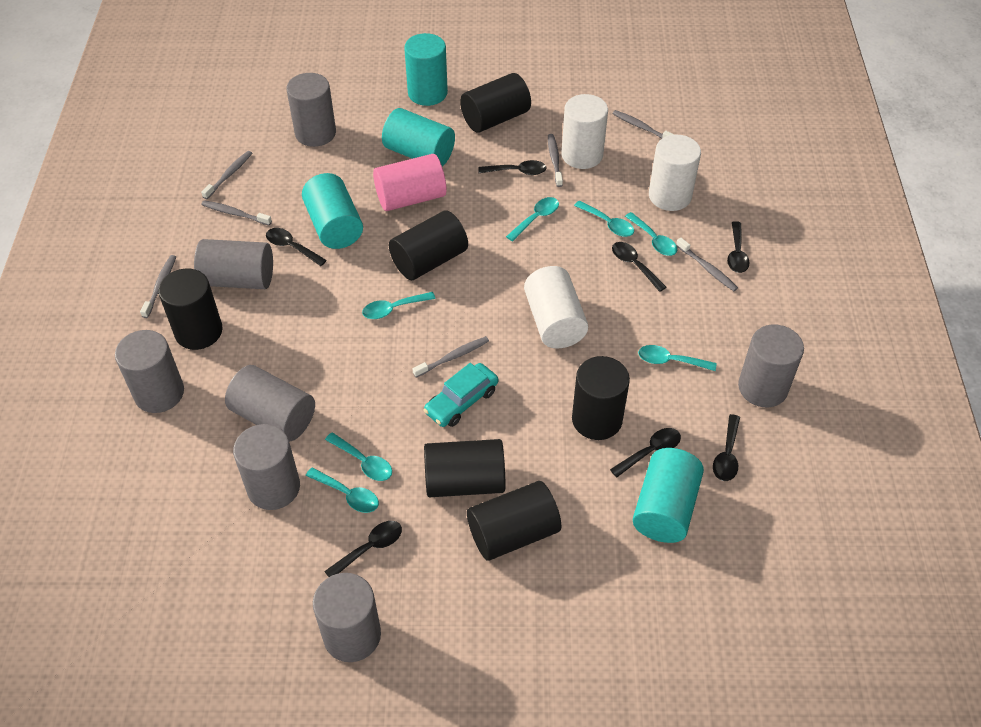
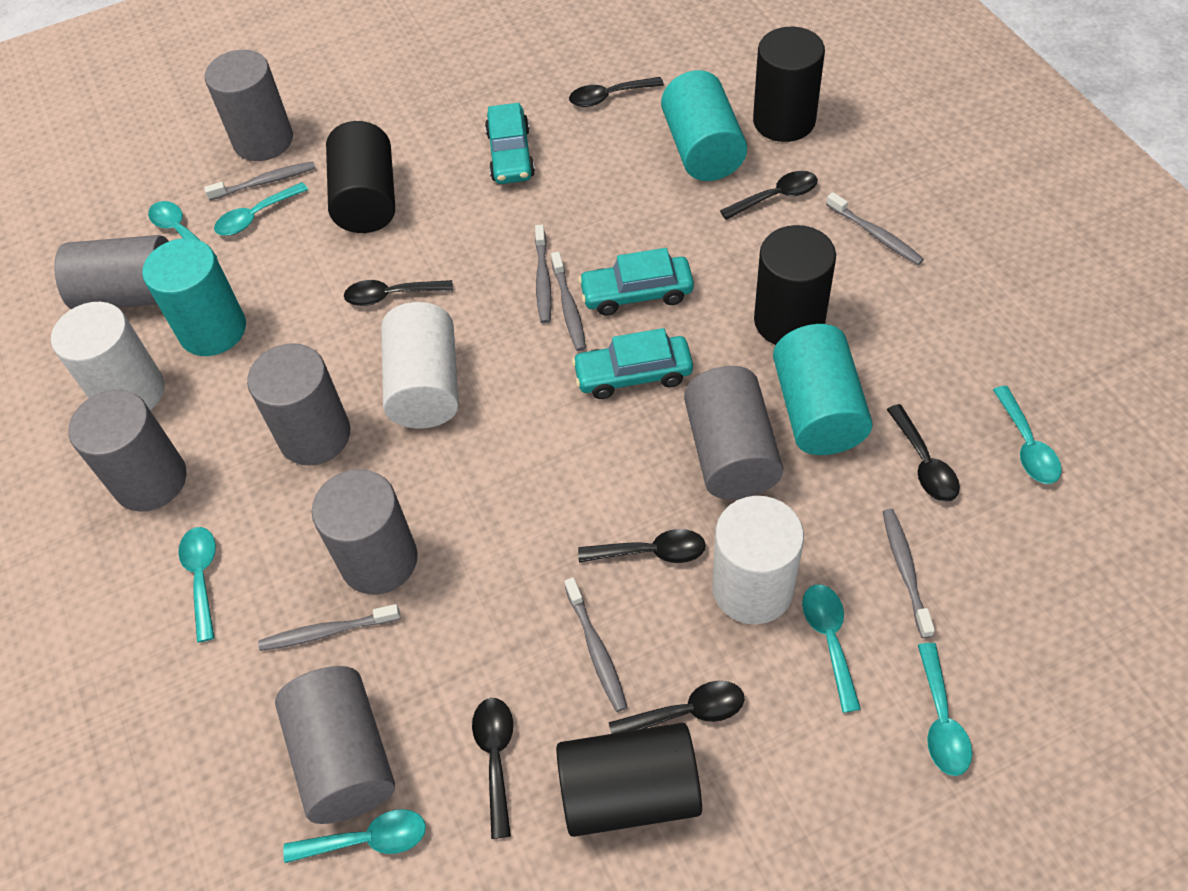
black cylinder: 6 -> 4
pink cylinder: 1 -> 0
turquoise car: 1 -> 3
turquoise cylinder: 4 -> 3

